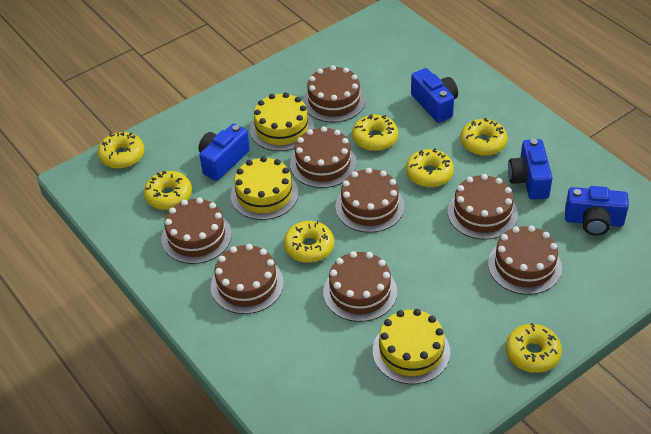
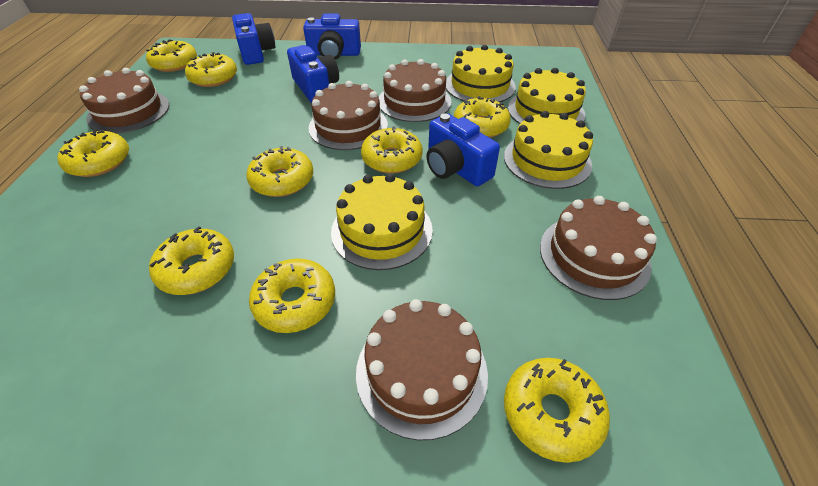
brown cake: 8 -> 5
yellow cake: 3 -> 4
yellow donut: 7 -> 9

